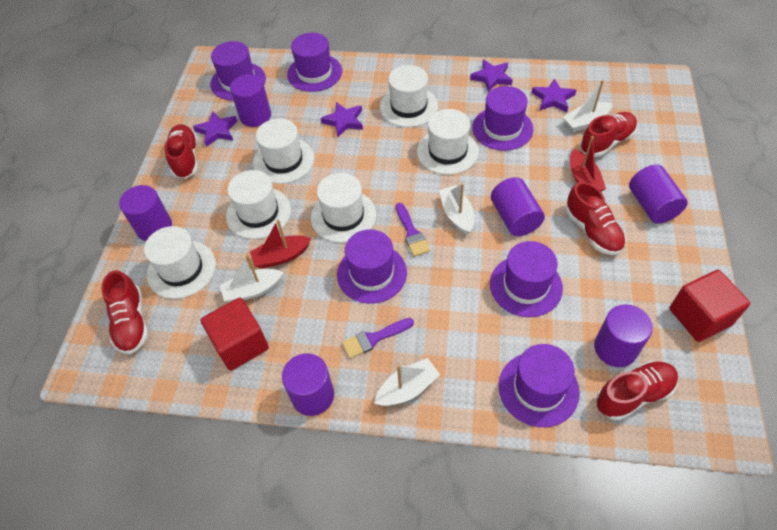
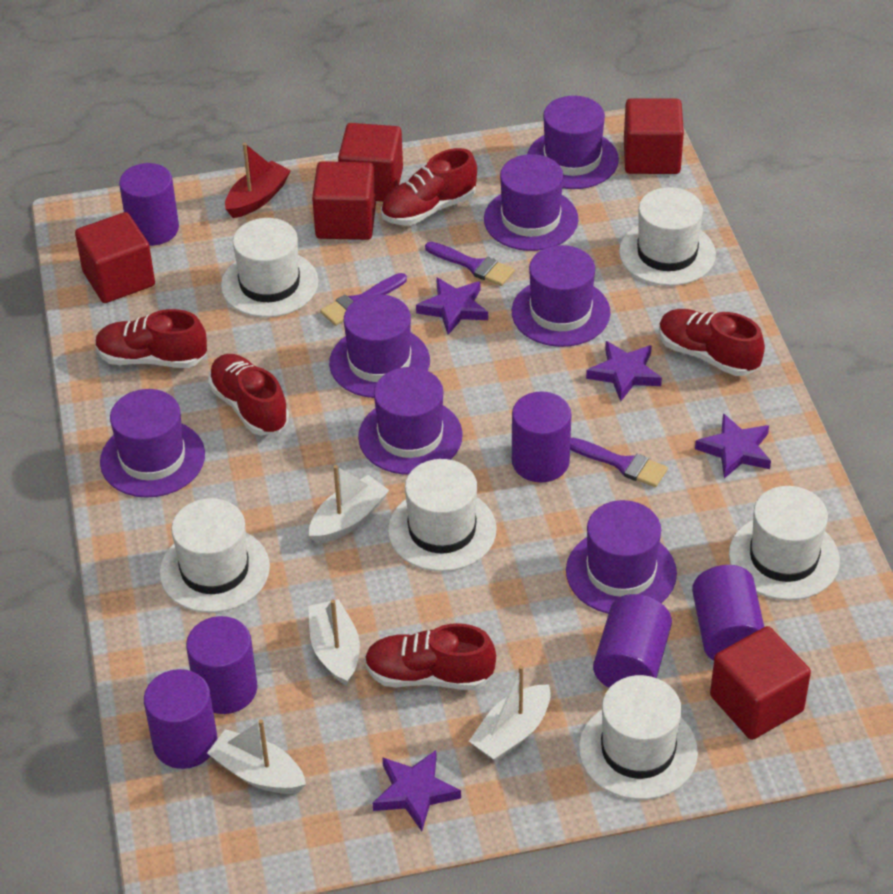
purple brush: 2 -> 3
purple hat: 6 -> 7
red boat: 2 -> 1
red cube: 2 -> 5

